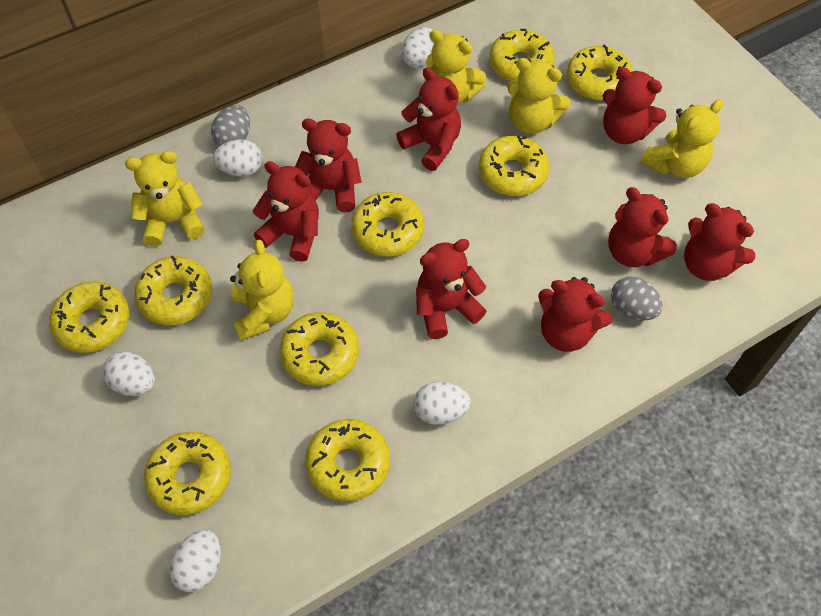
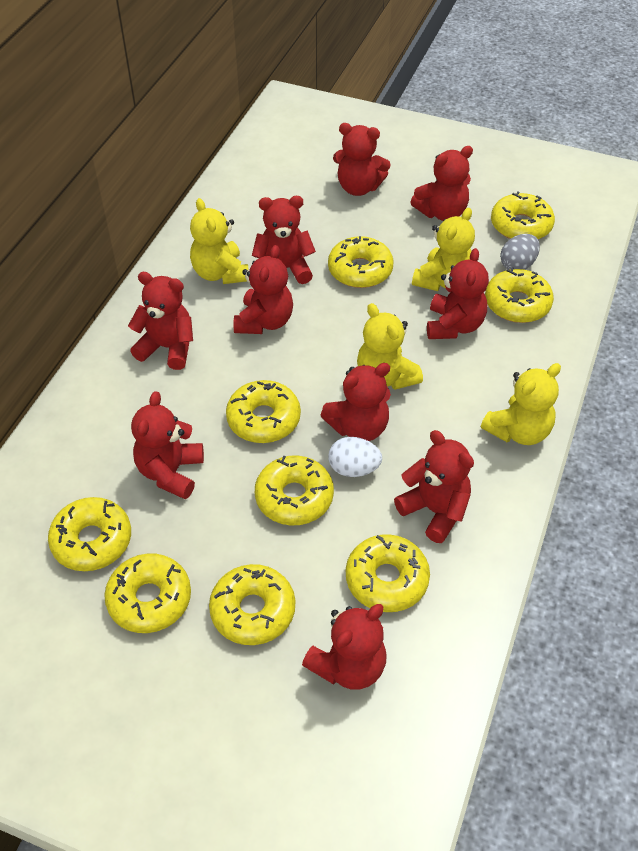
grey egg: 2 -> 1
red teddy bear: 8 -> 10
white egg: 5 -> 1
yellow teddy bear: 5 -> 4

